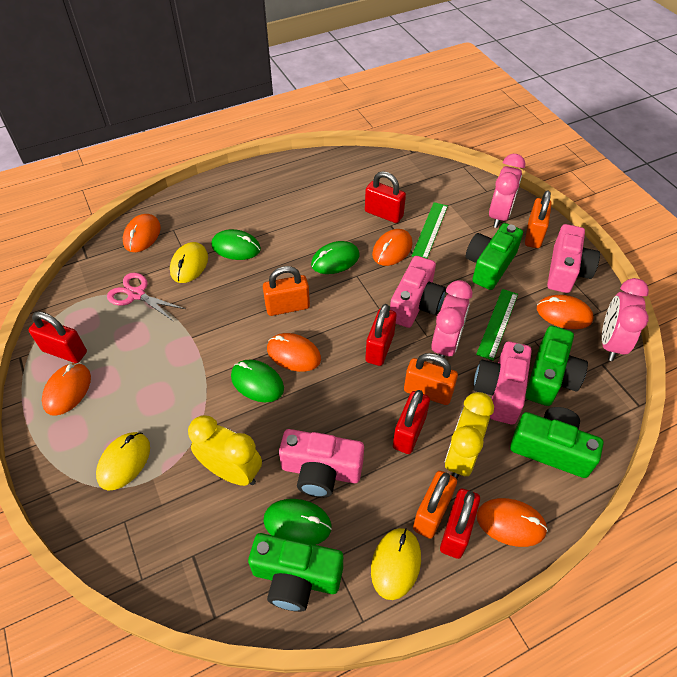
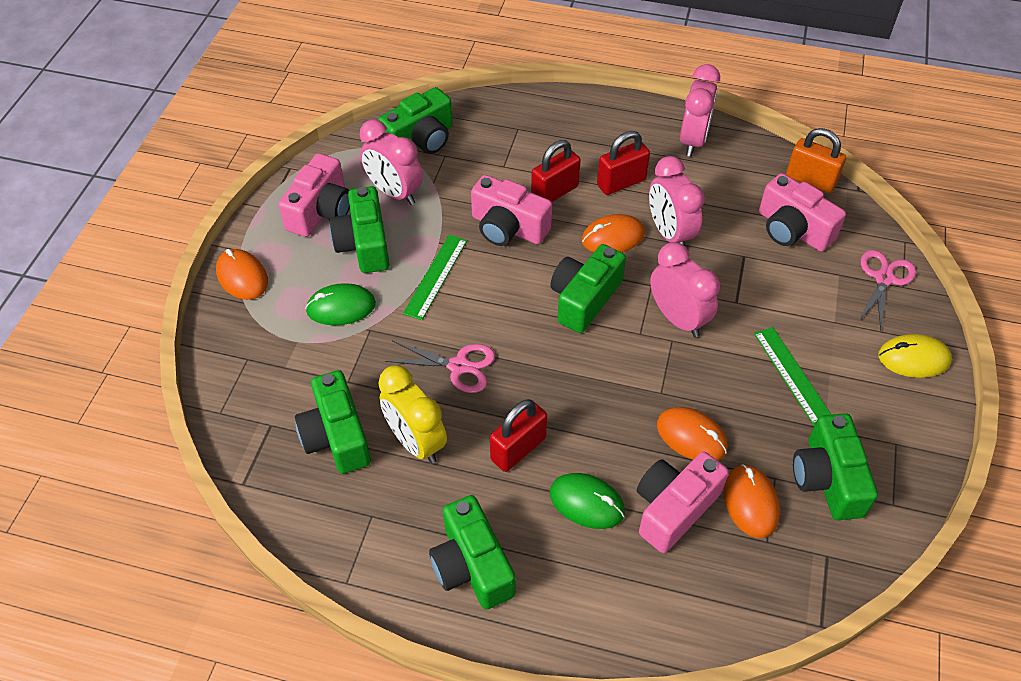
green camera: 4 -> 6
green mouse: 4 -> 2
orange mouse: 6 -> 4
orange padlock: 4 -> 1
pink clock: 3 -> 4
pink scissors: 1 -> 2
red padlock: 5 -> 3
yellow clock: 2 -> 1
yellow mouse: 3 -> 1

